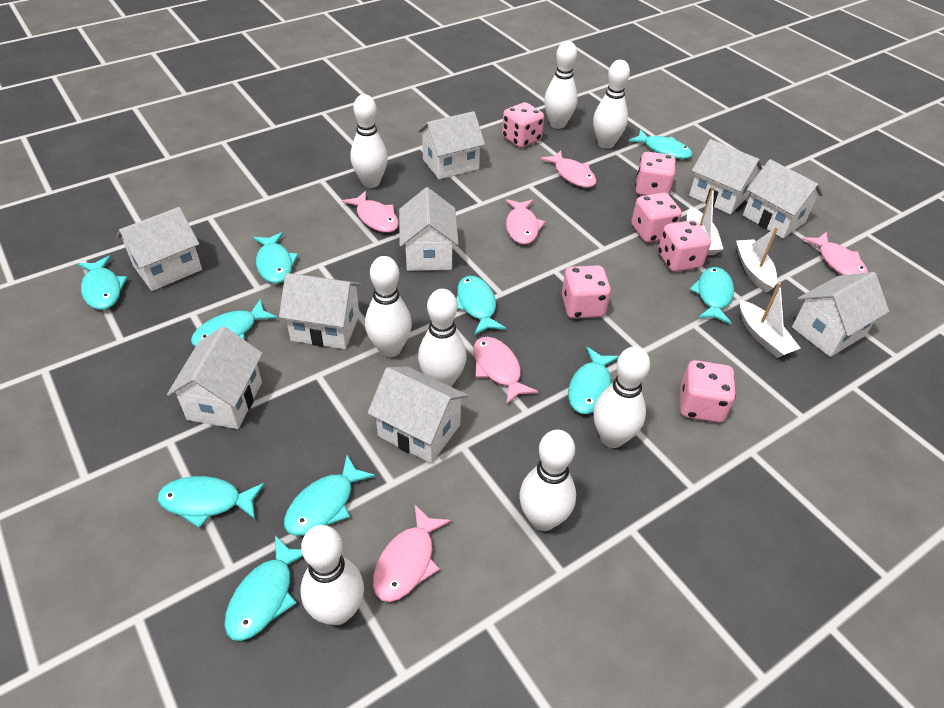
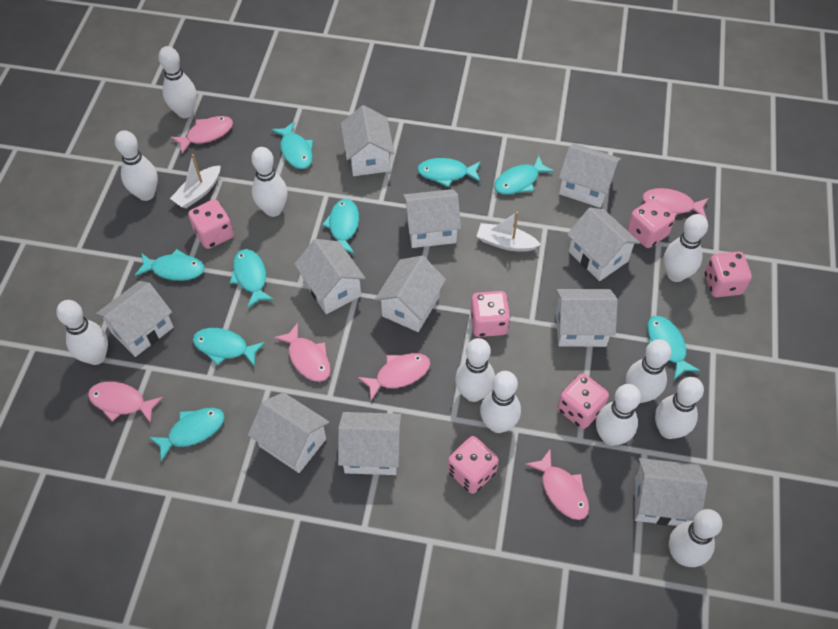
turquoise fish: 10 -> 9
white boat: 3 -> 2
white bowling pin: 8 -> 11
white house: 9 -> 11

